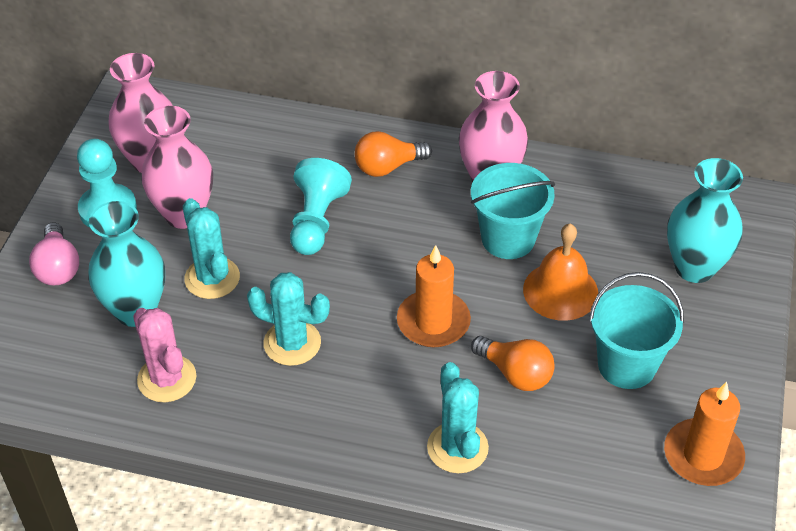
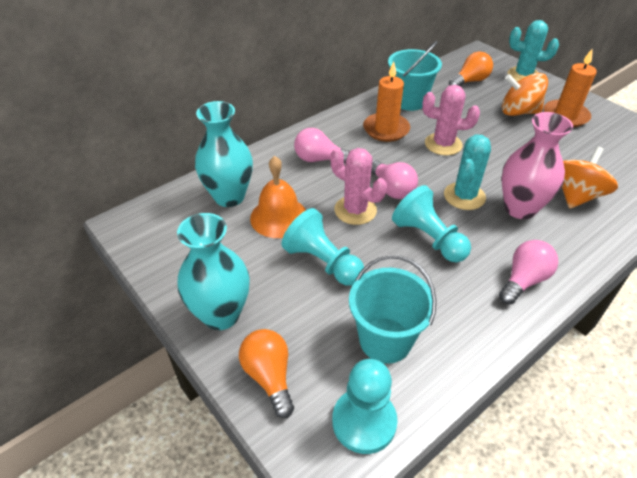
orange spinning top: 0 -> 2
pink cactus: 1 -> 2
pink light bulb: 1 -> 3
pink vase: 3 -> 1
turquoise cactus: 3 -> 2
turquoise pawn: 2 -> 3

